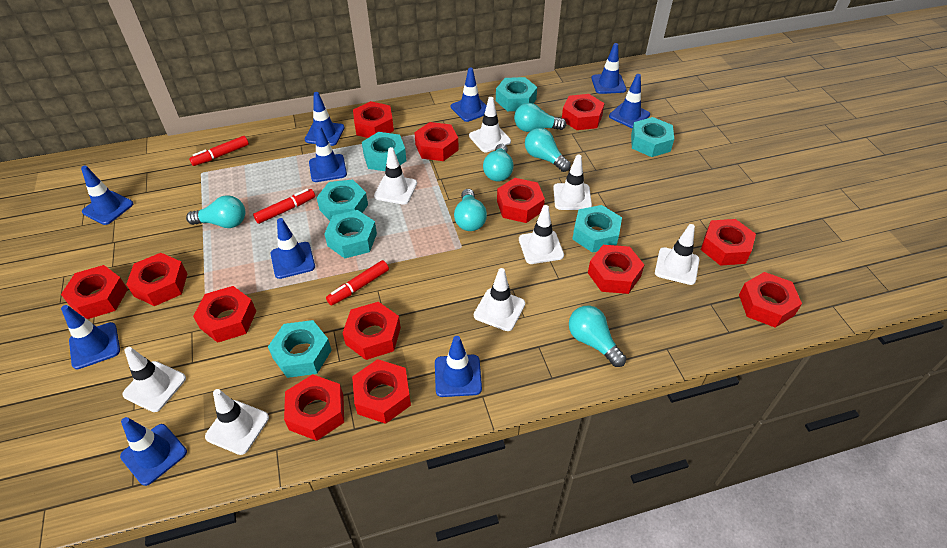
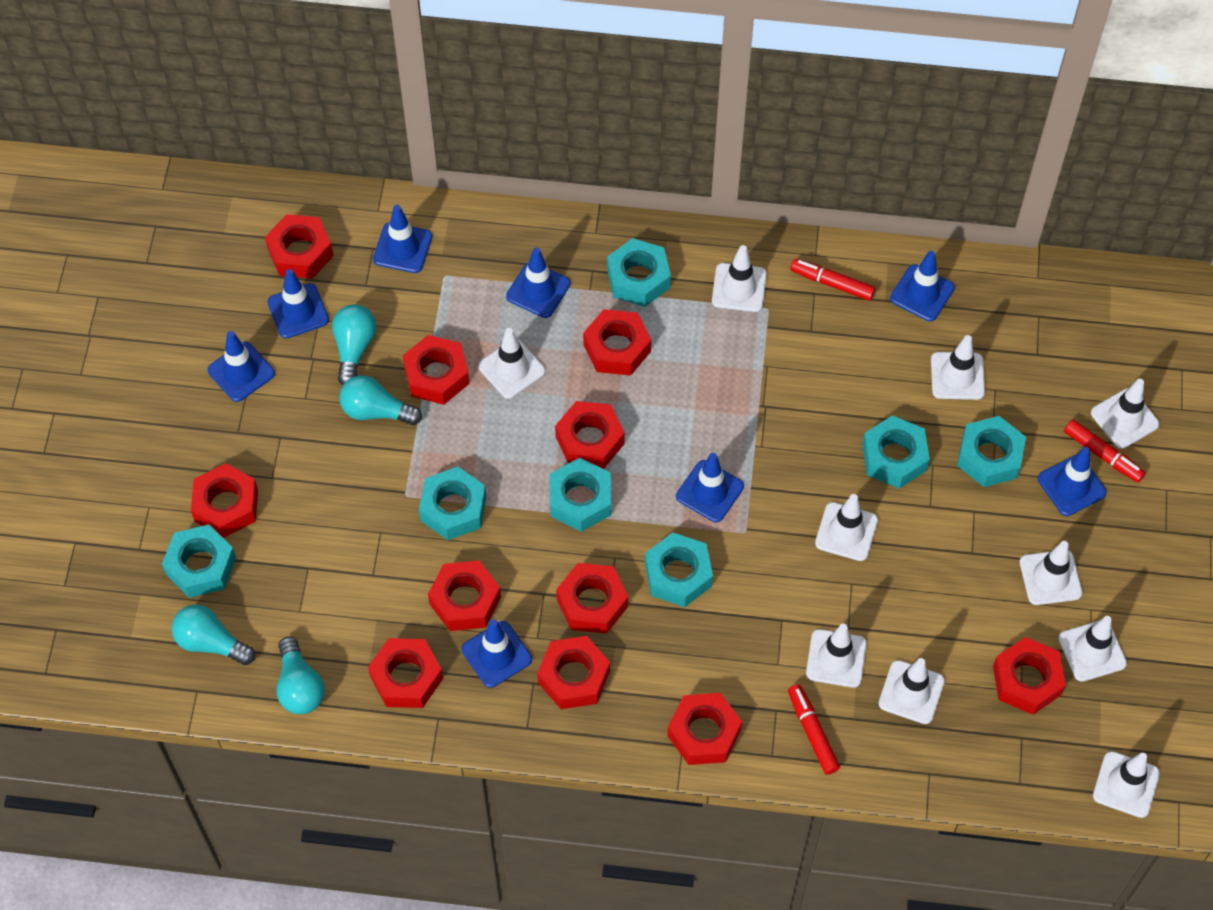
blue traffic cone: 10 -> 8
red nut: 13 -> 11
turquoise light bulb: 6 -> 4
white traffic cone: 8 -> 10

